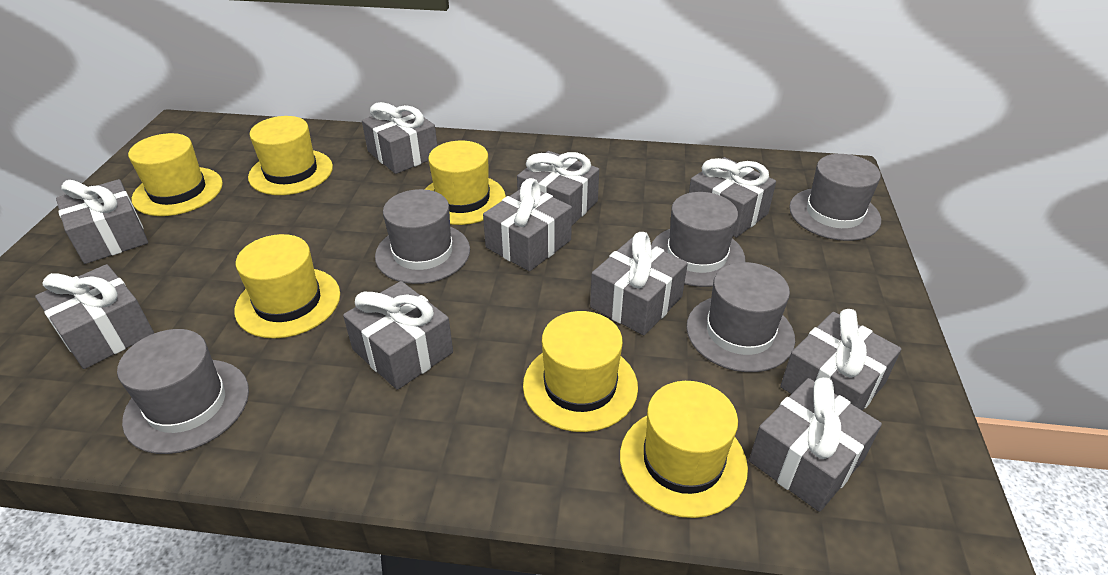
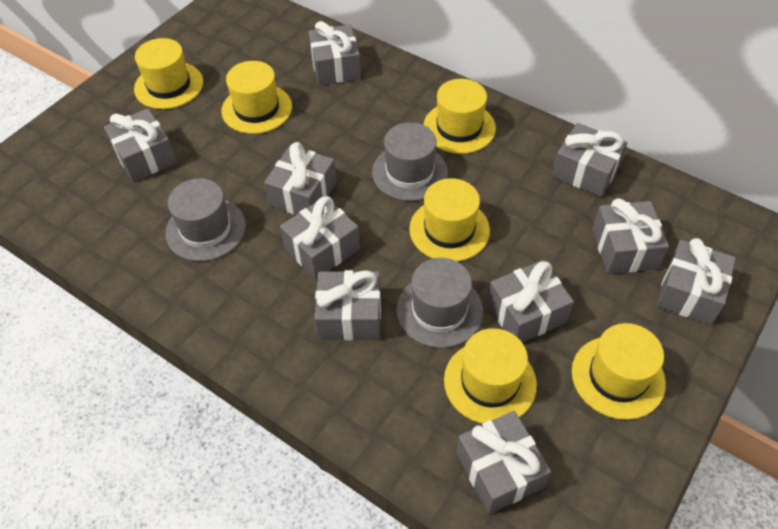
grey hat: 5 -> 3

